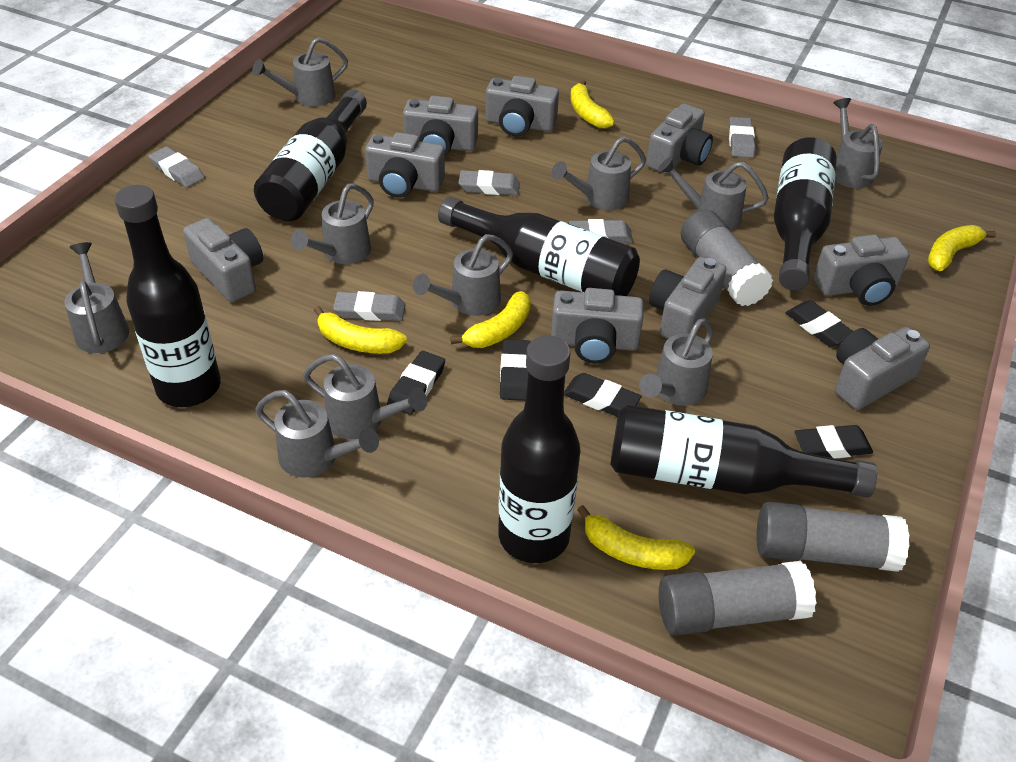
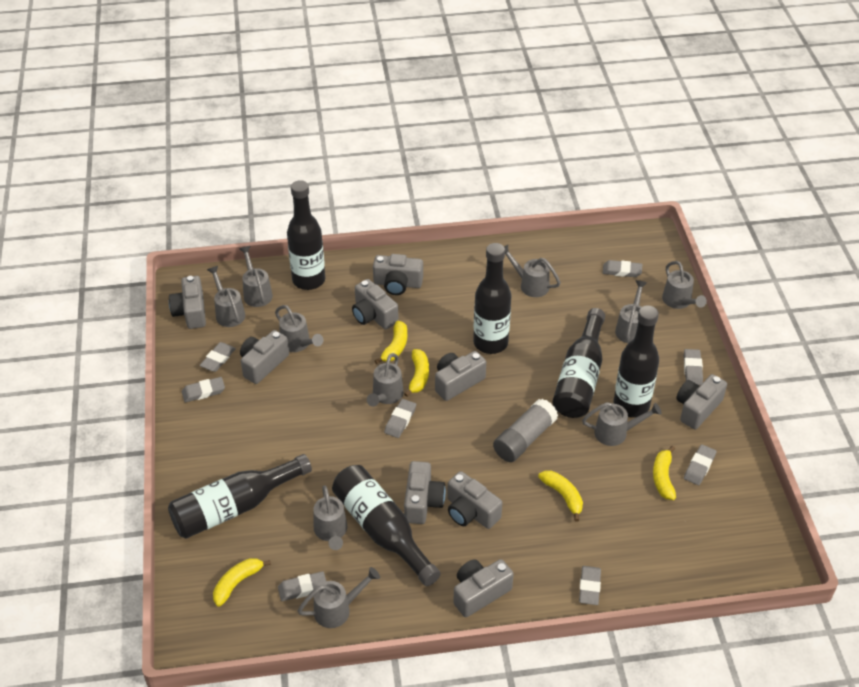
black eraser: 5 -> 0
grey eraser: 5 -> 8
grey glue stick: 3 -> 1

